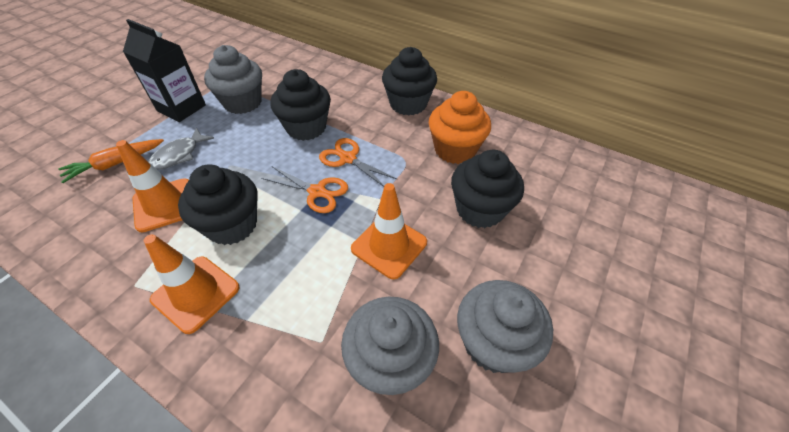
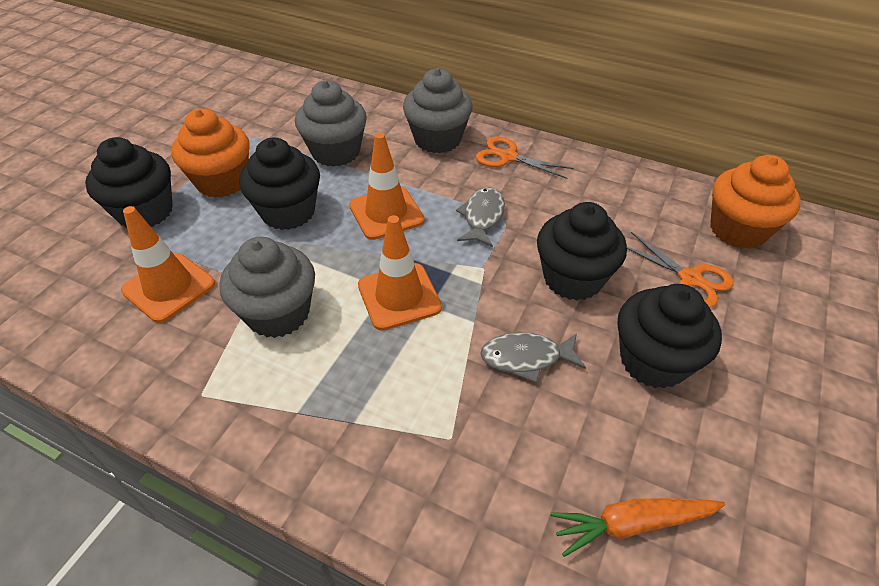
black carton: 1 -> 0
grey fish: 1 -> 2
orange cupcake: 1 -> 2

